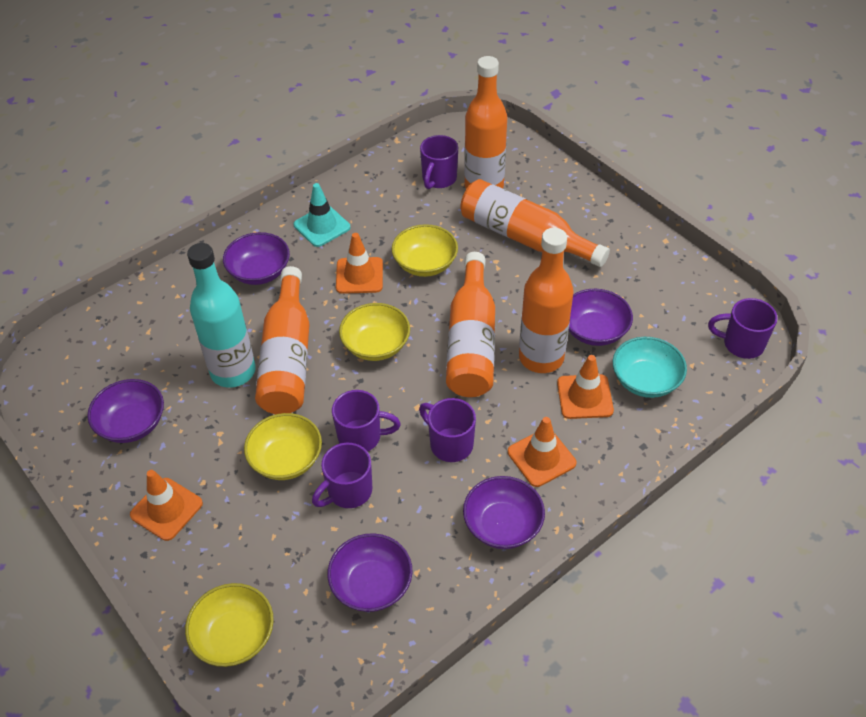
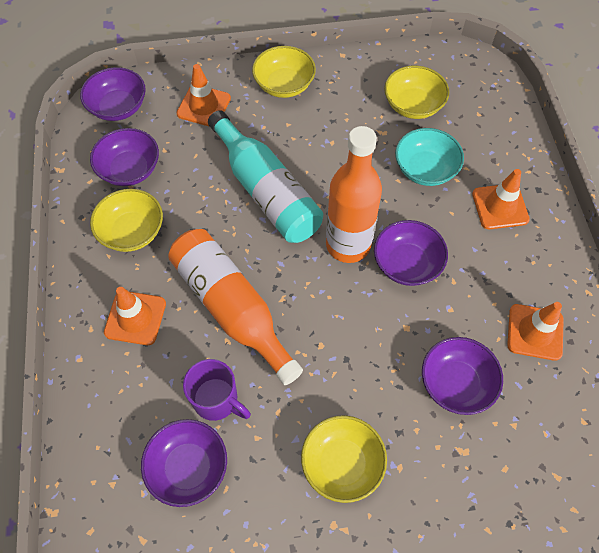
orange bottle: 5 -> 2
purple mug: 5 -> 1
turquoise traffic cone: 1 -> 0

